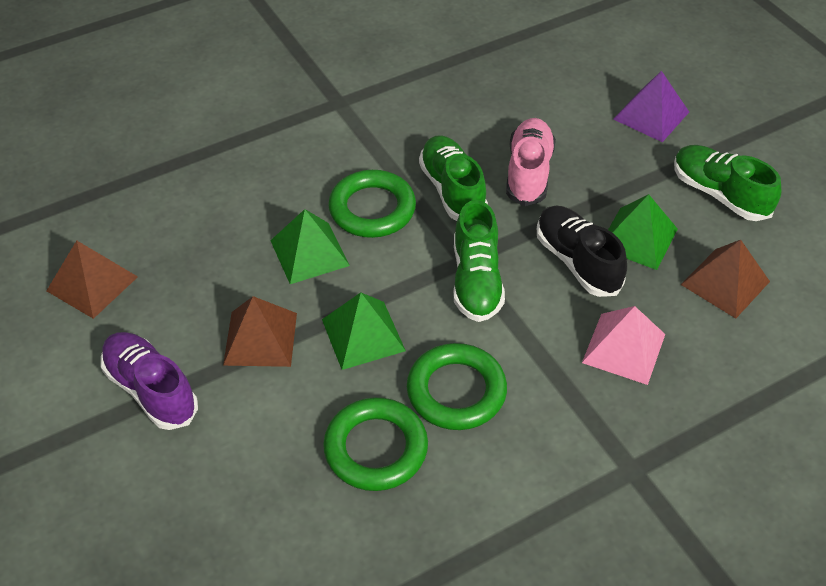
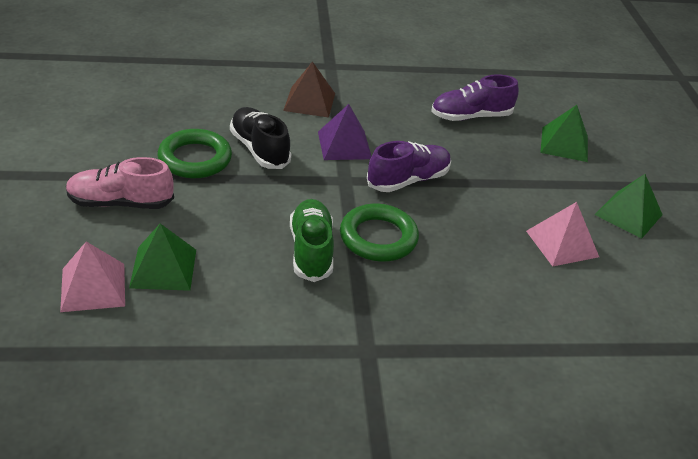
brown pyramid: 3 -> 1
green ring: 3 -> 2
green shoe: 3 -> 1
pink pyramid: 1 -> 2
purple shoe: 1 -> 2

